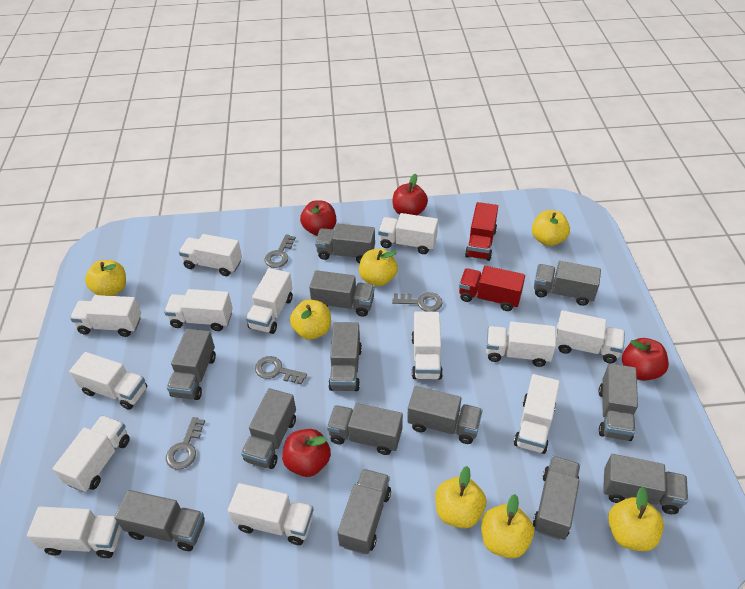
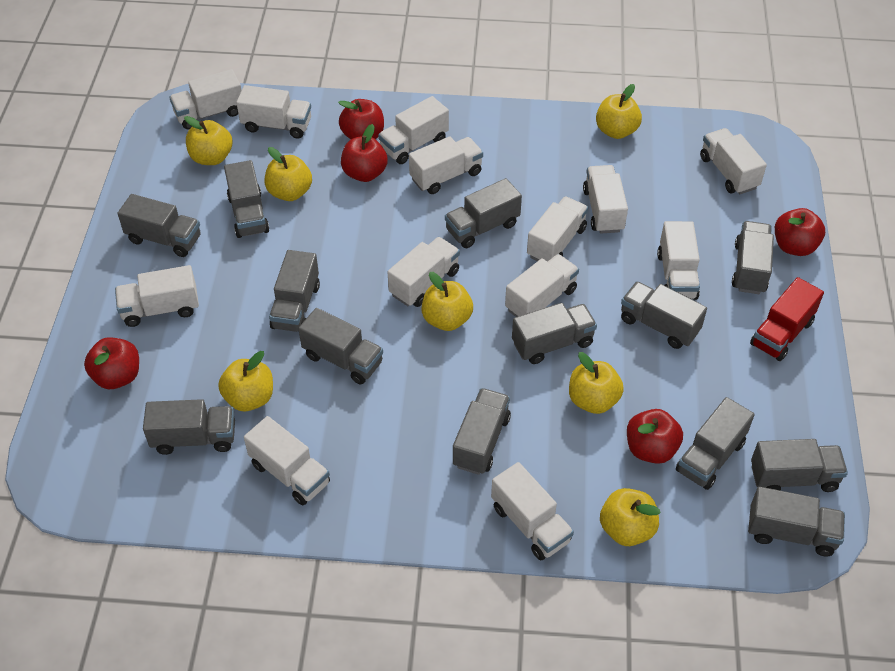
grey key: 4 -> 0
red apple: 4 -> 5
red truck: 2 -> 1

